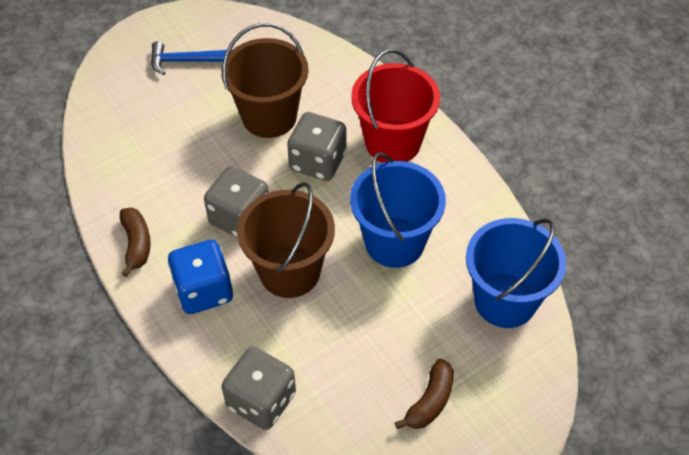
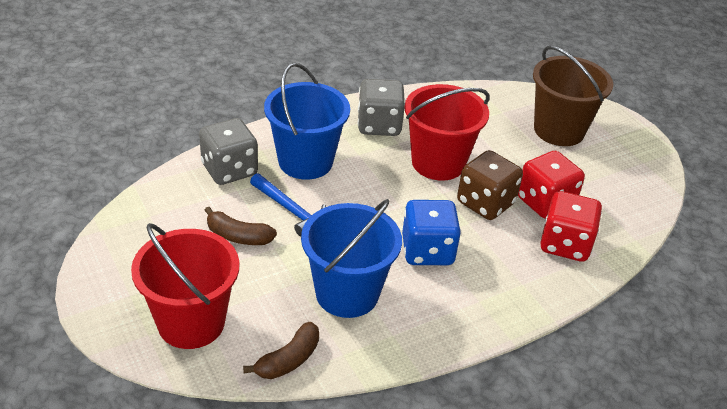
brown bucket: 2 -> 1
brown dice: 0 -> 1
grey dice: 3 -> 2
red bucket: 1 -> 2
red dice: 0 -> 2

